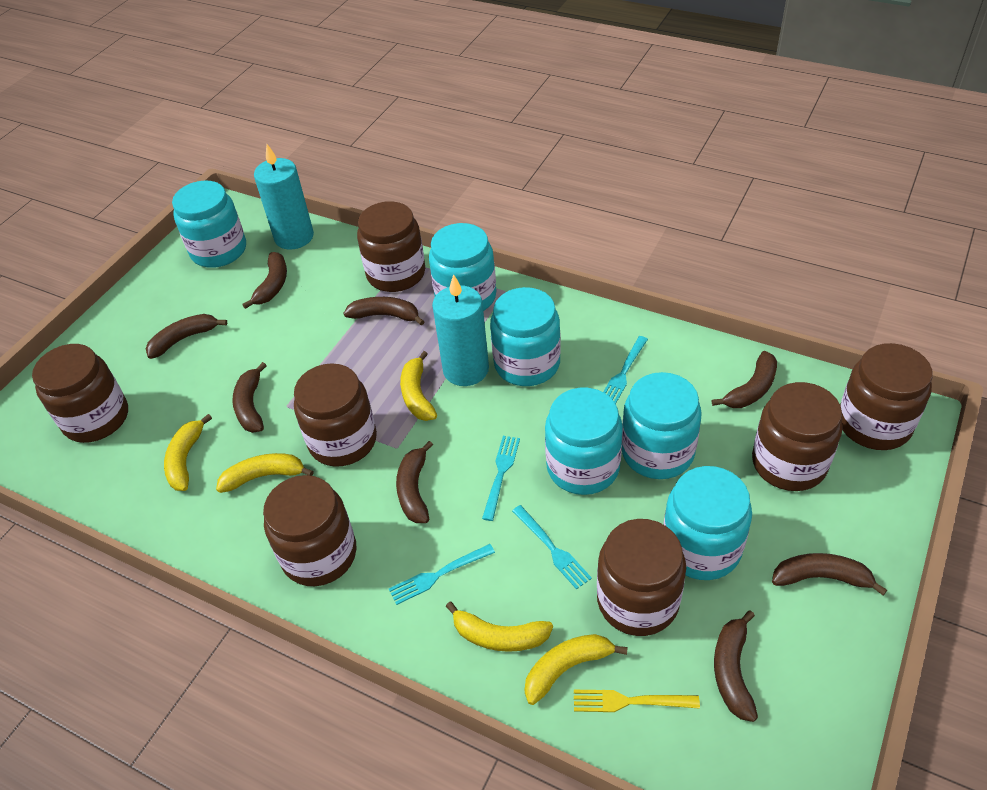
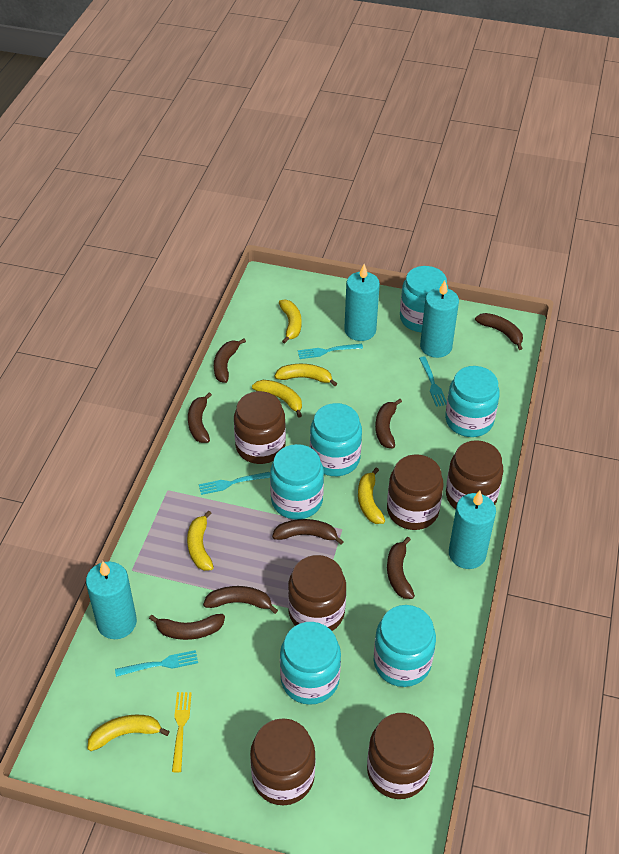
brown jar: 7 -> 6
turquoise candle: 2 -> 4
yellow banana: 5 -> 6

